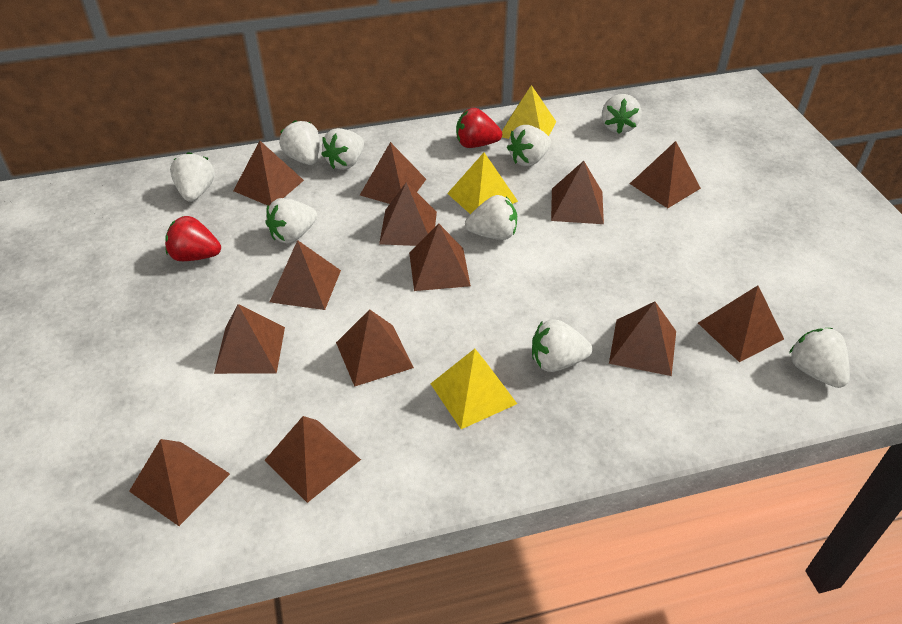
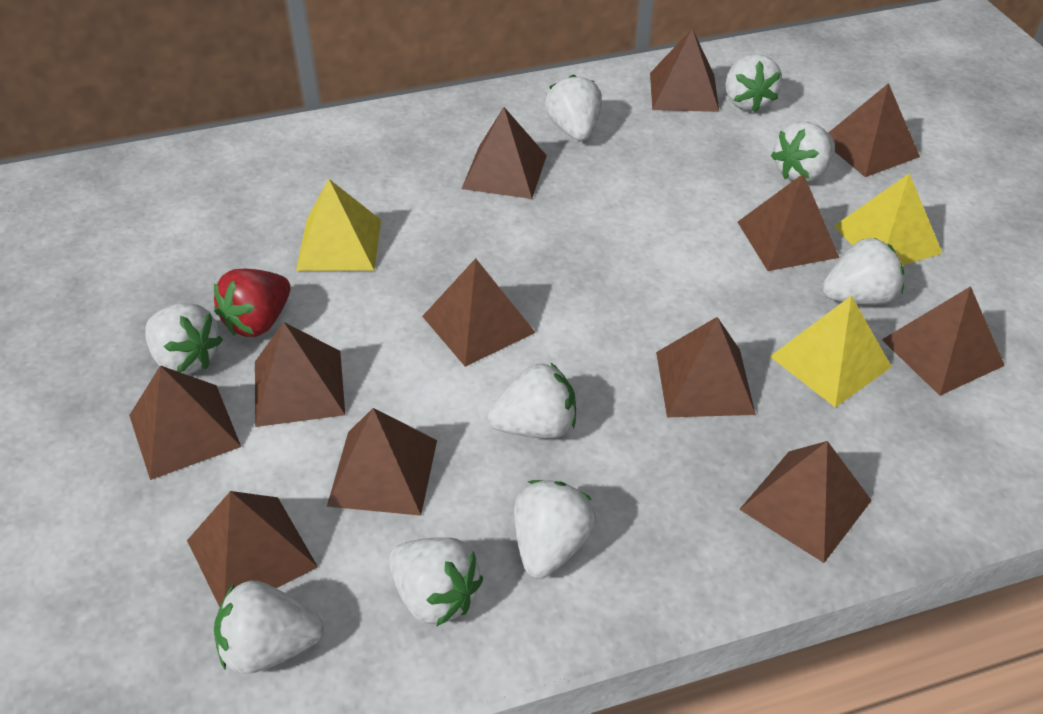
brown pyramid: 13 -> 12
red strawberry: 2 -> 1

